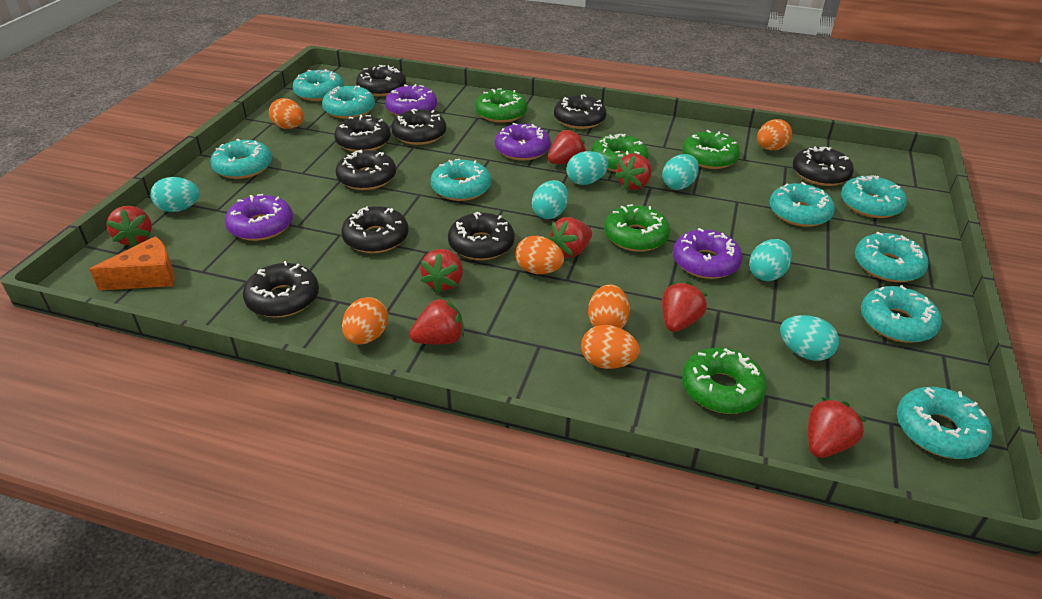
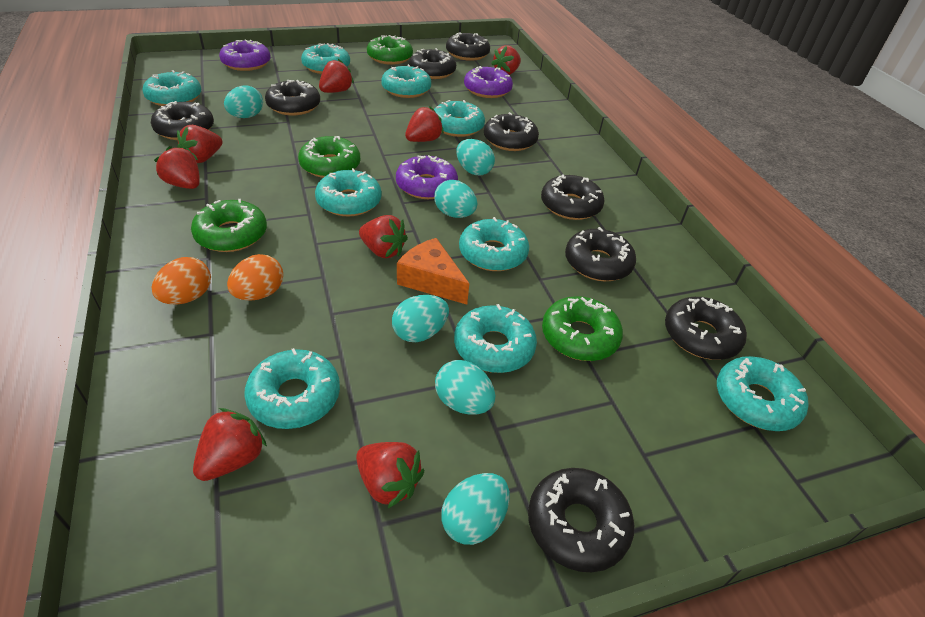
green donut: 5 -> 4
orange egg: 6 -> 2
purple donut: 4 -> 3

